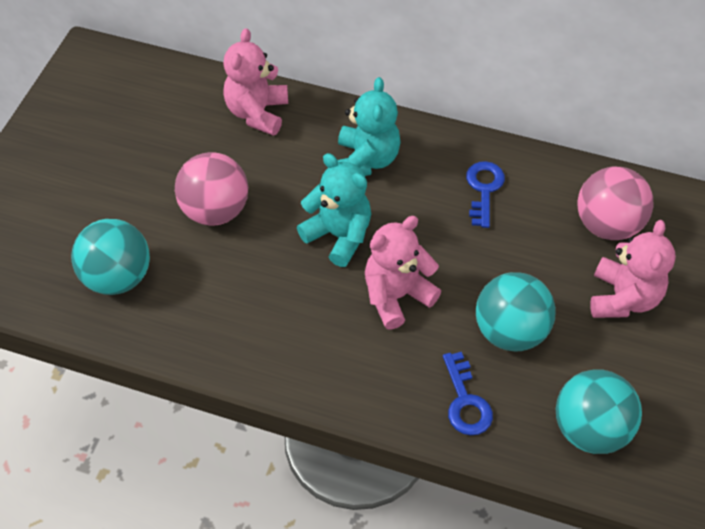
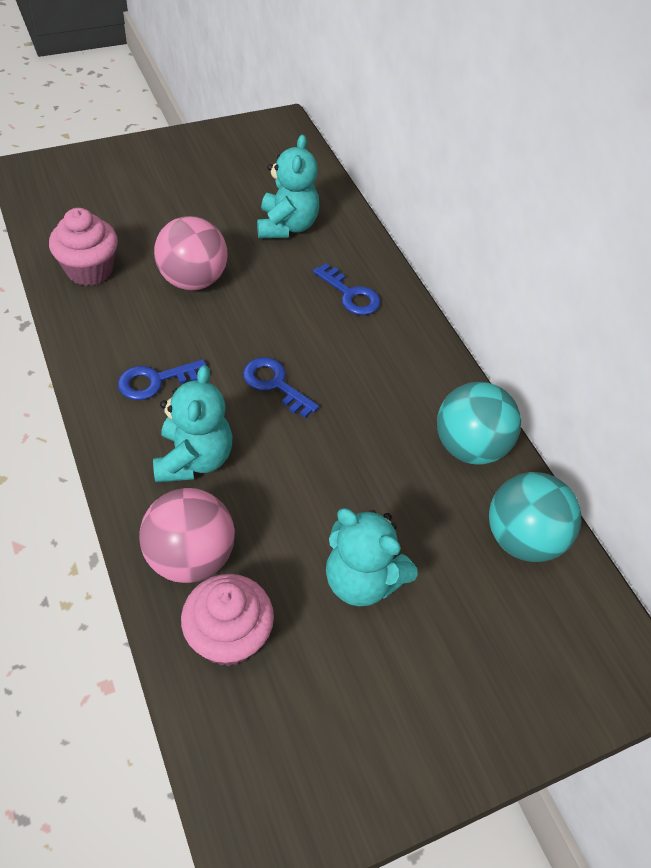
blue key: 2 -> 3
pink cupcake: 0 -> 2
pink teddy bear: 3 -> 0
turquoise ball: 3 -> 2
turquoise teddy bear: 2 -> 3

